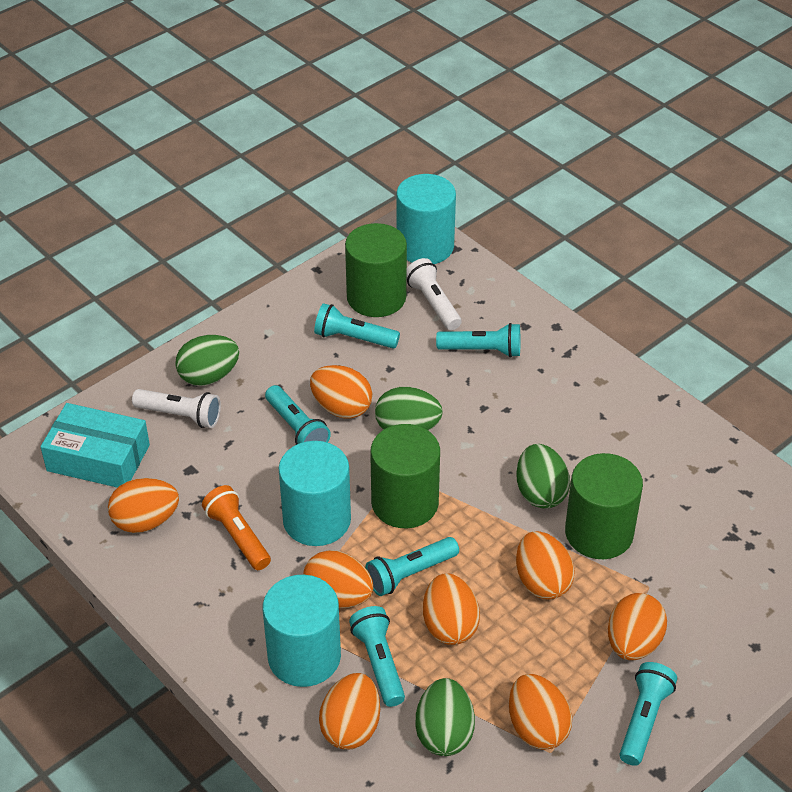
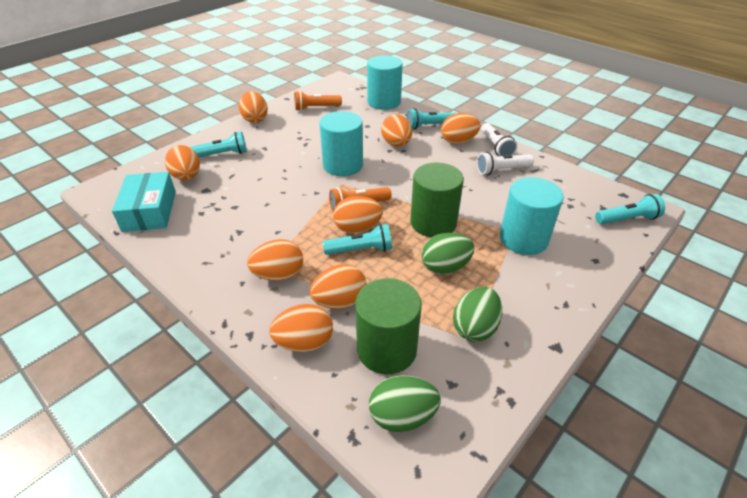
green cylinder: 3 -> 2
green egg: 4 -> 3
orange flashlight: 1 -> 2
turquoise flashlight: 6 -> 4

